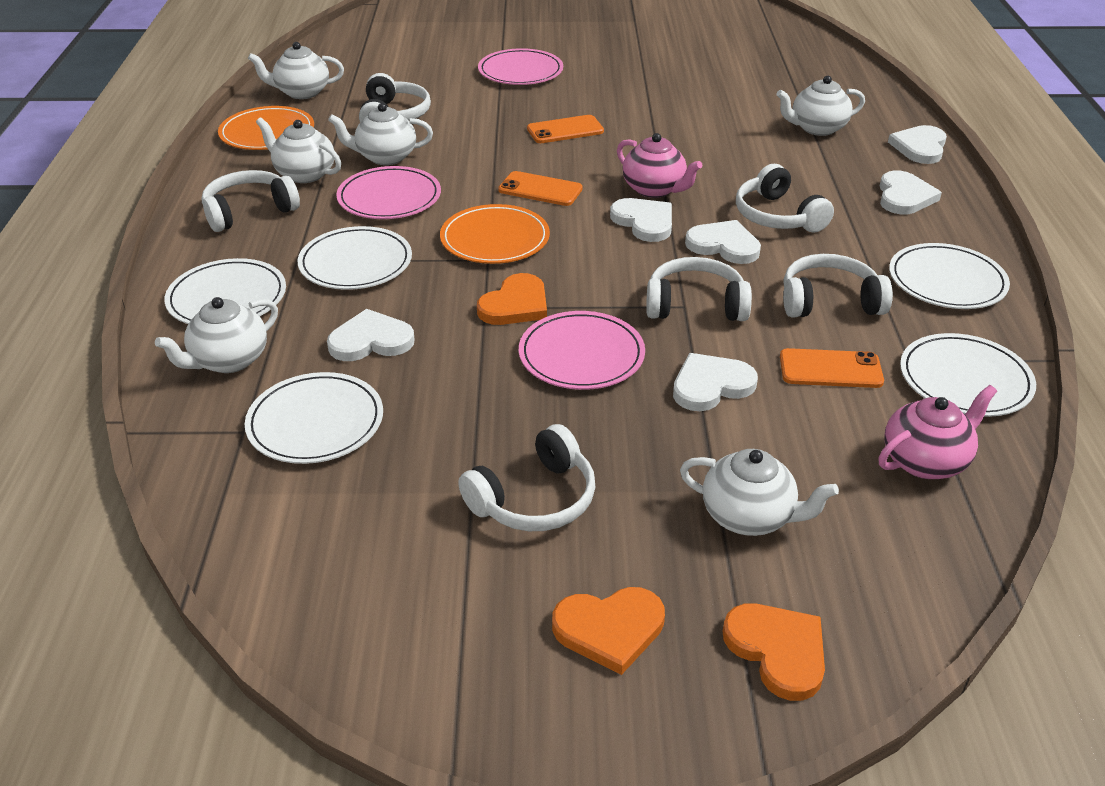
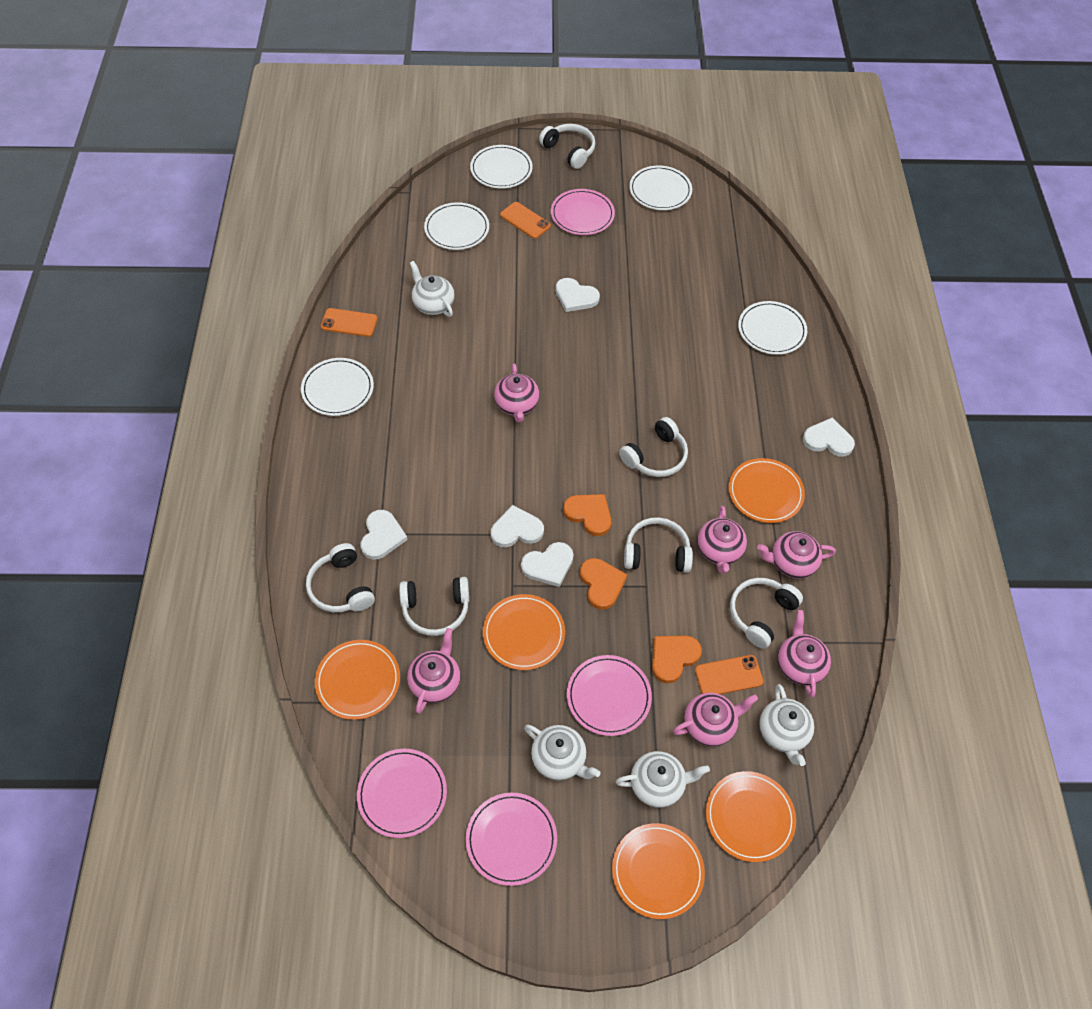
orange plate: 2 -> 5
pink plate: 3 -> 4
pink teapot: 2 -> 6
white heart: 6 -> 5
white teapot: 6 -> 4

